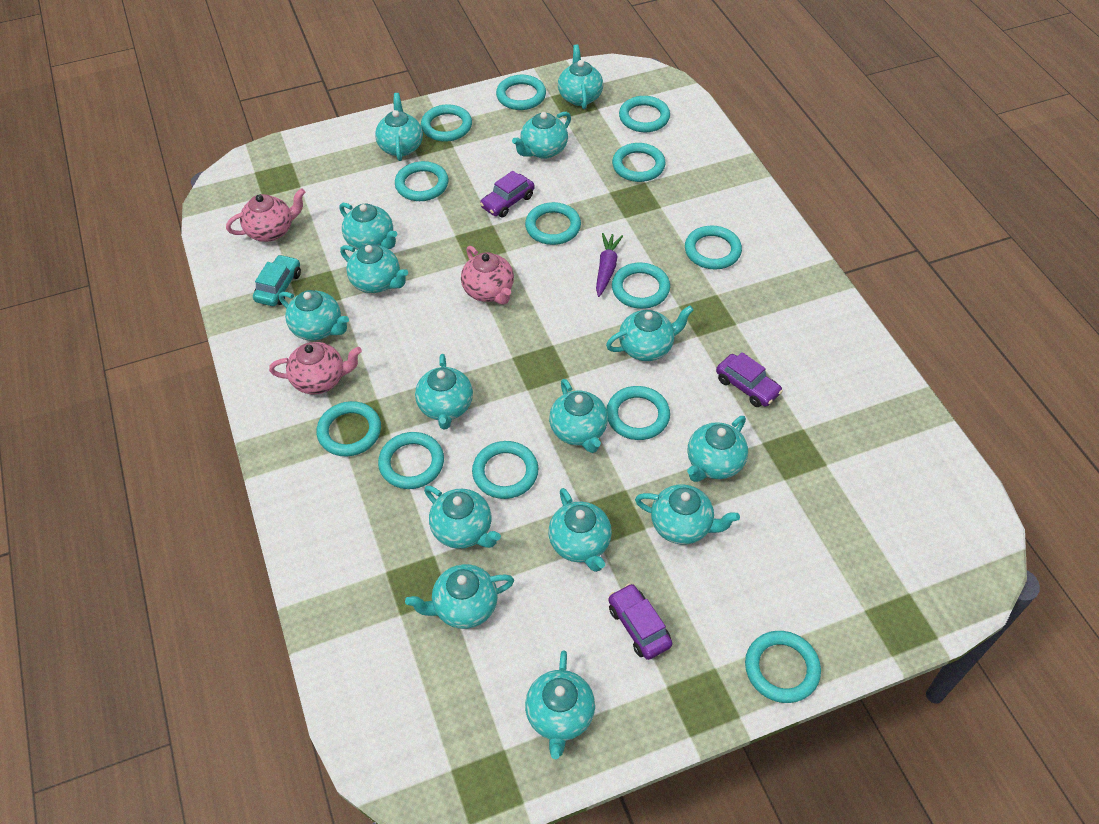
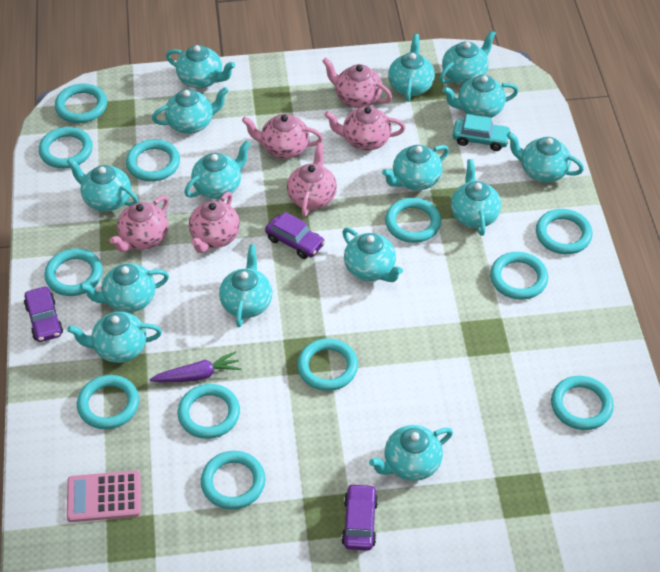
pink calculator: 0 -> 1
pink teapot: 3 -> 6
turquoise ring: 13 -> 12

